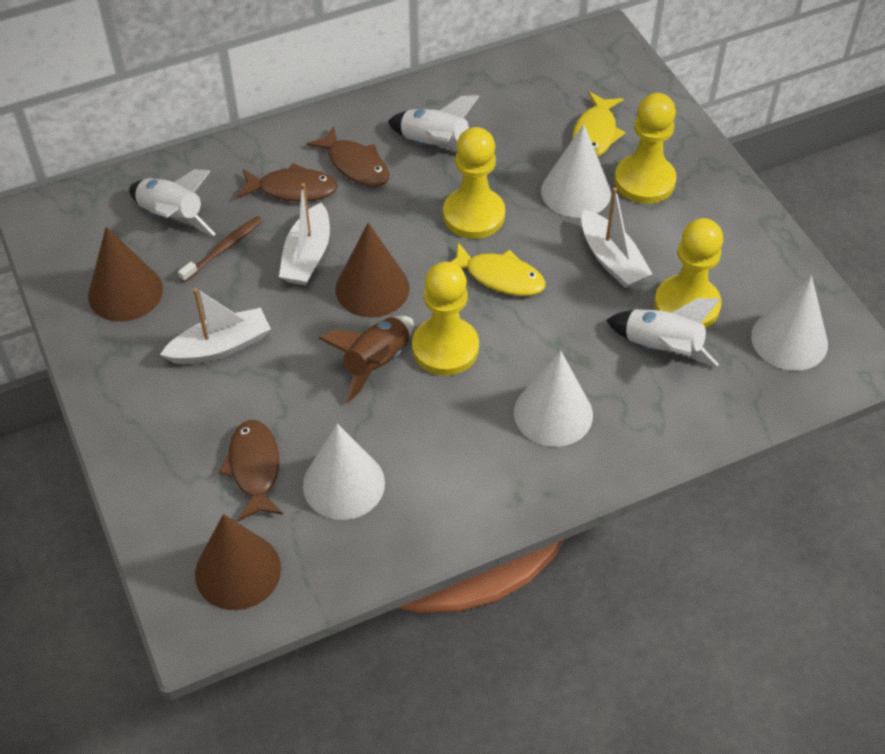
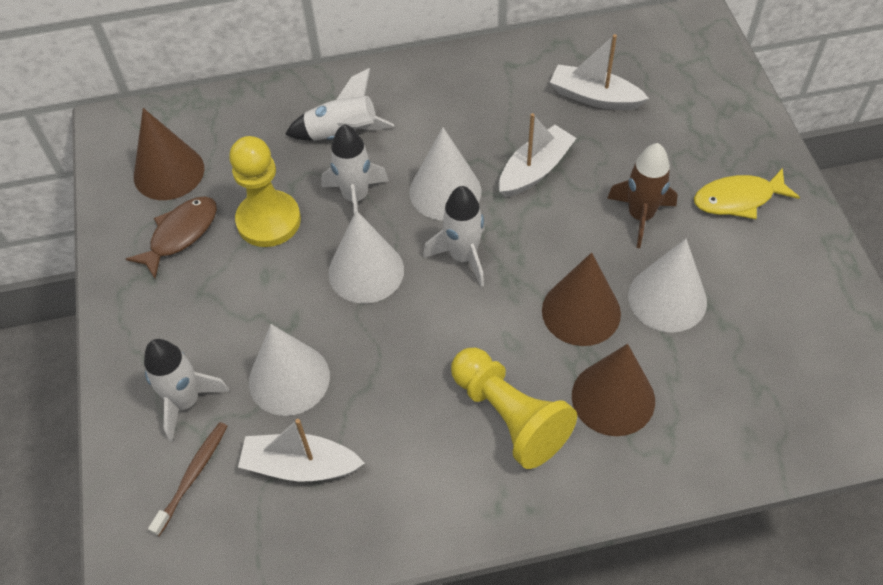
brown fish: 3 -> 1
white rocket: 3 -> 4
yellow fish: 2 -> 1
yellow pawn: 4 -> 2

